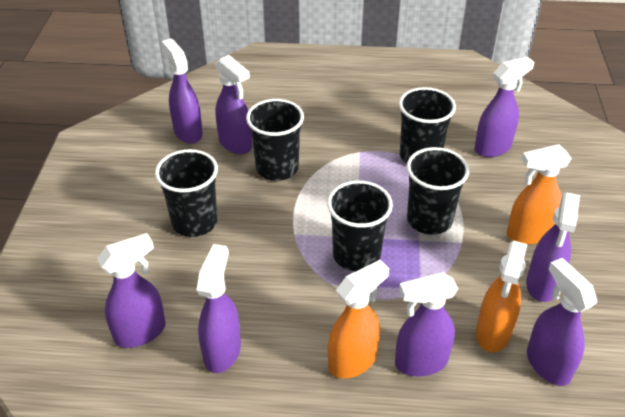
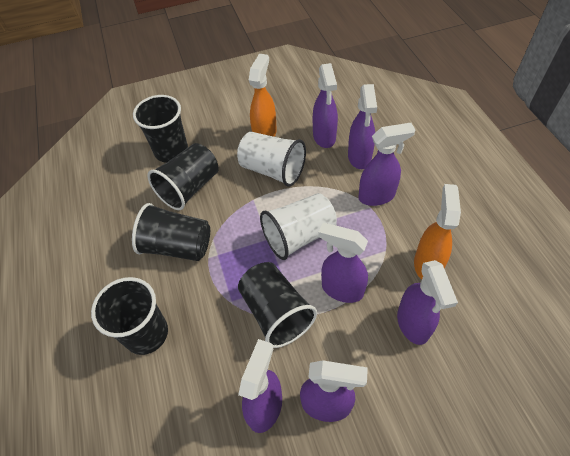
orange spray bottle: 3 -> 2
purple spray bottle: 8 -> 7
white cup: 0 -> 2

